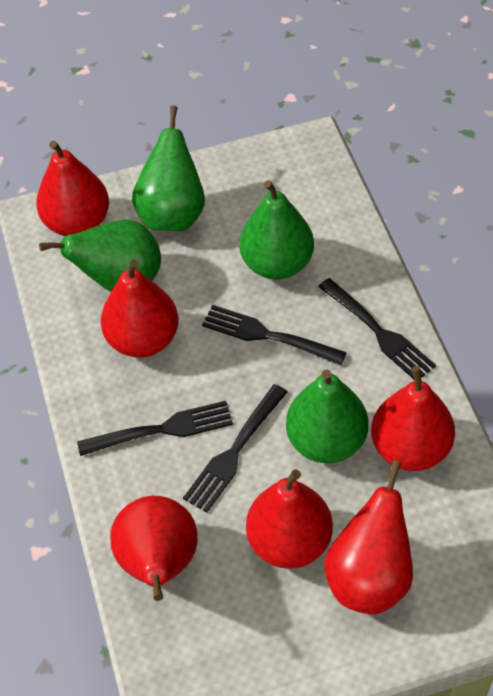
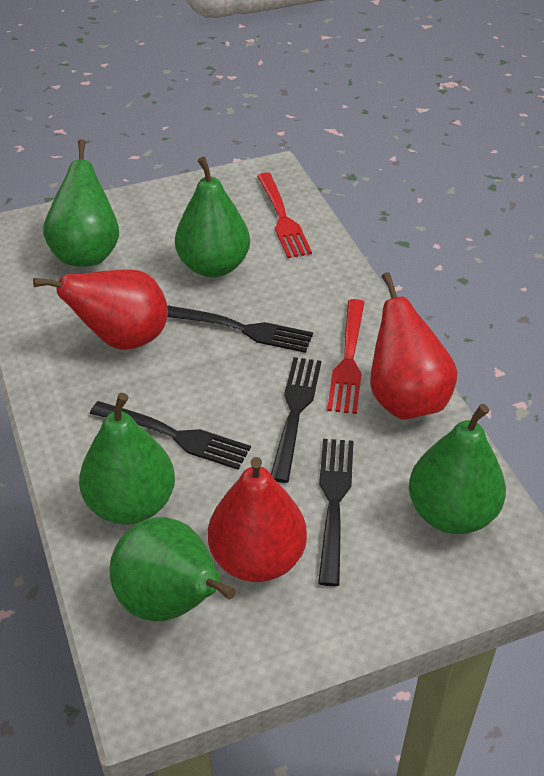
green pear: 4 -> 5
red fork: 0 -> 2
red pear: 6 -> 3

